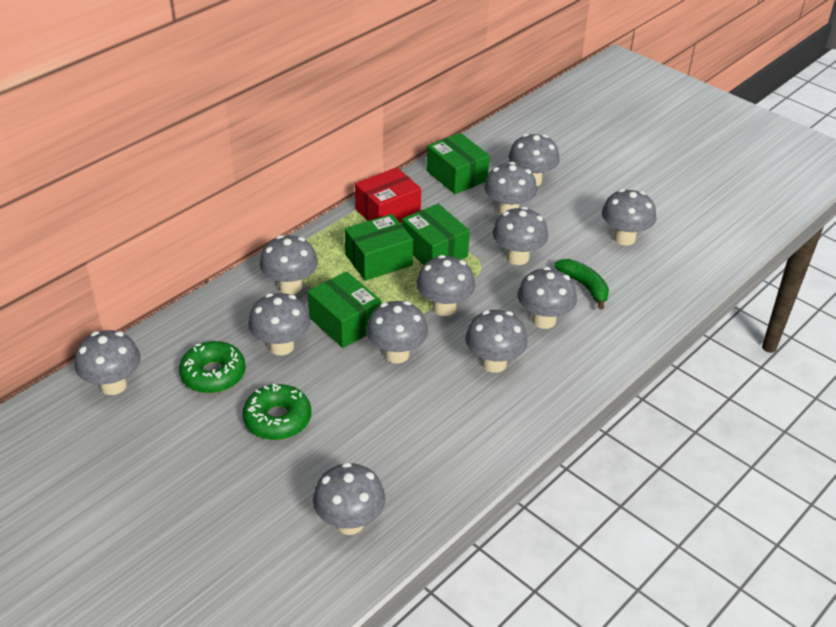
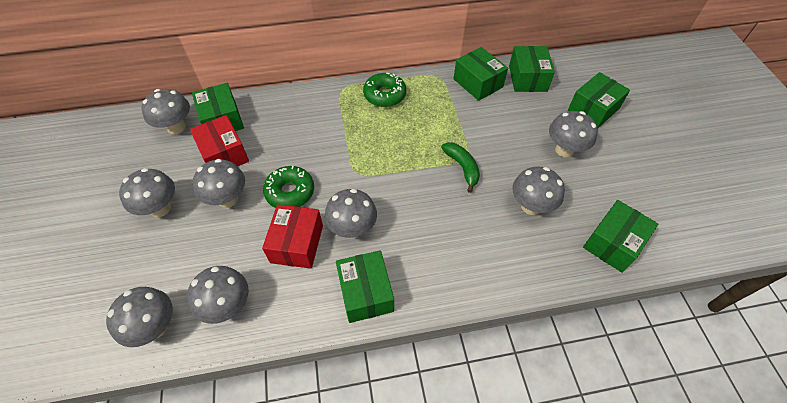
green box: 4 -> 6
grey mushroom: 12 -> 8
red box: 1 -> 2

